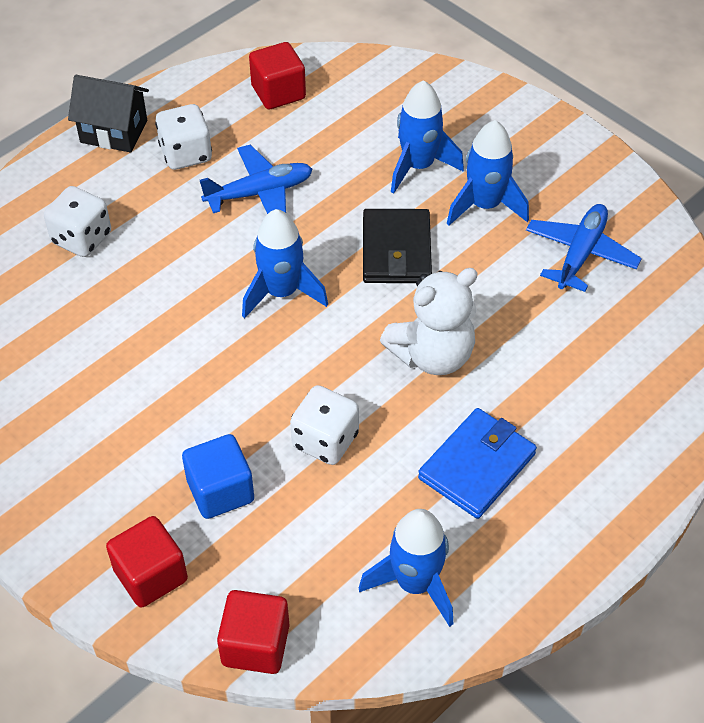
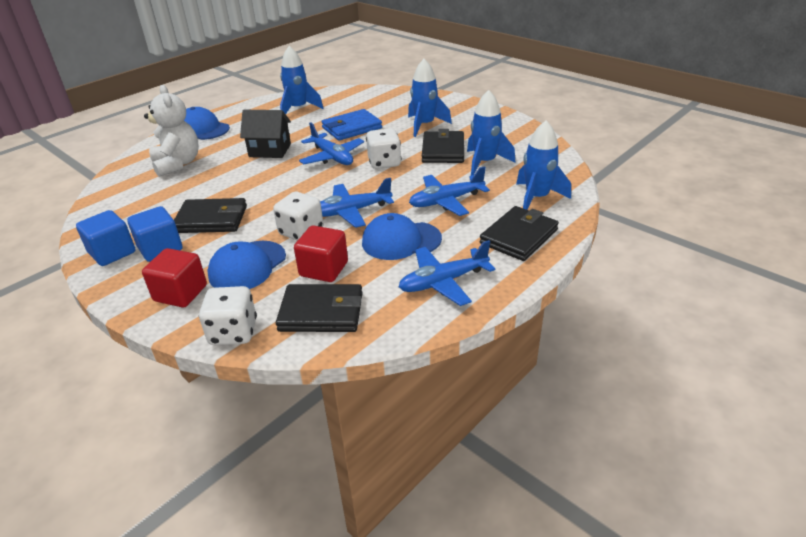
black wallet: 1 -> 4
blue cap: 0 -> 3
blue cube: 1 -> 2
blue plane: 2 -> 4
red cube: 3 -> 2

